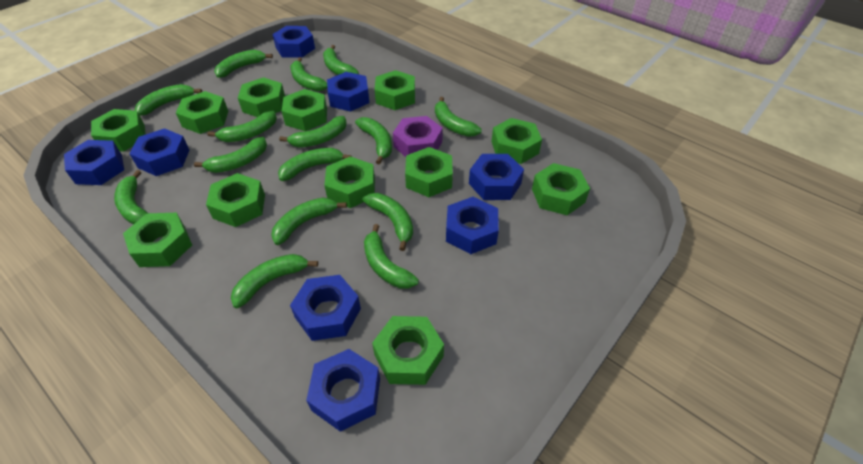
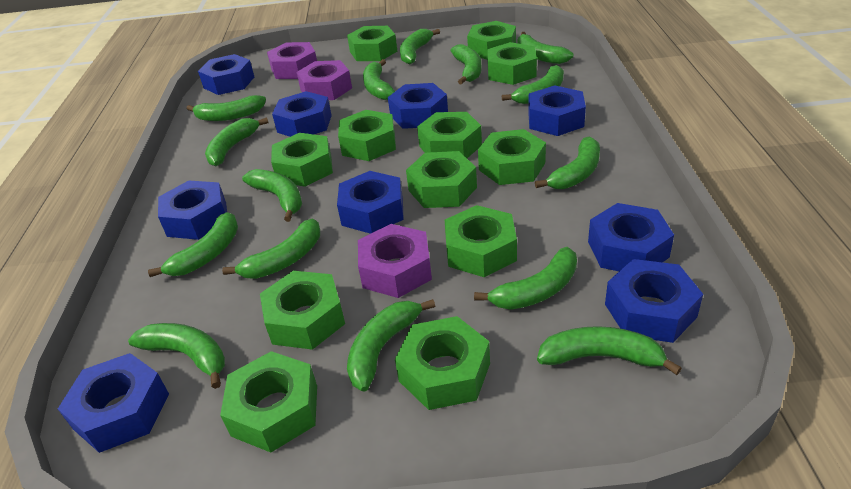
blue nut: 8 -> 9
purple nut: 1 -> 3

